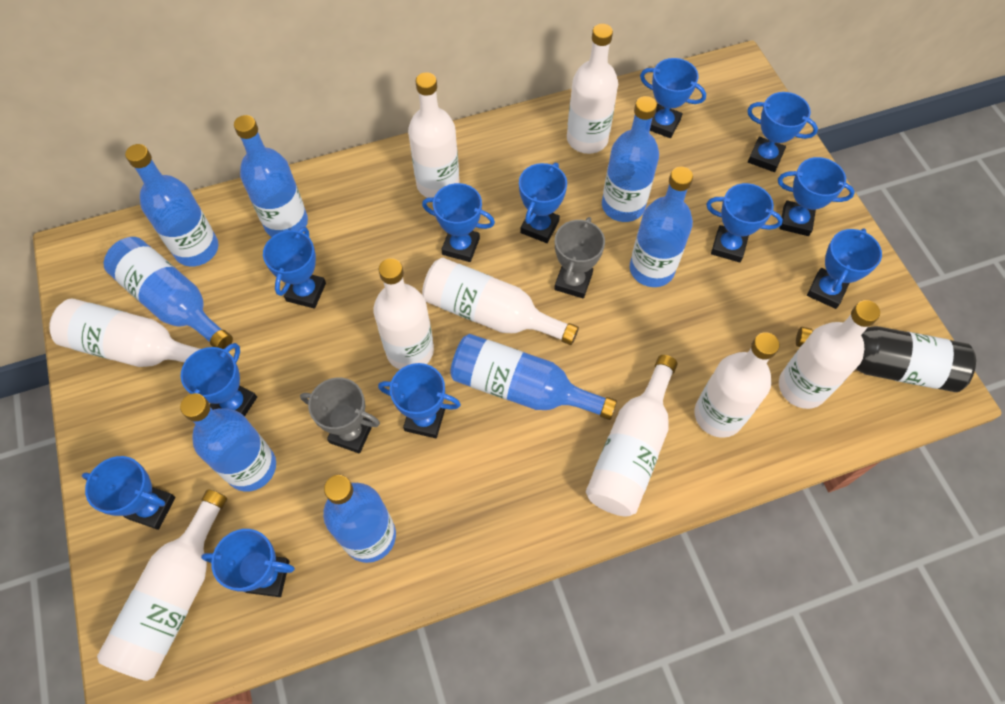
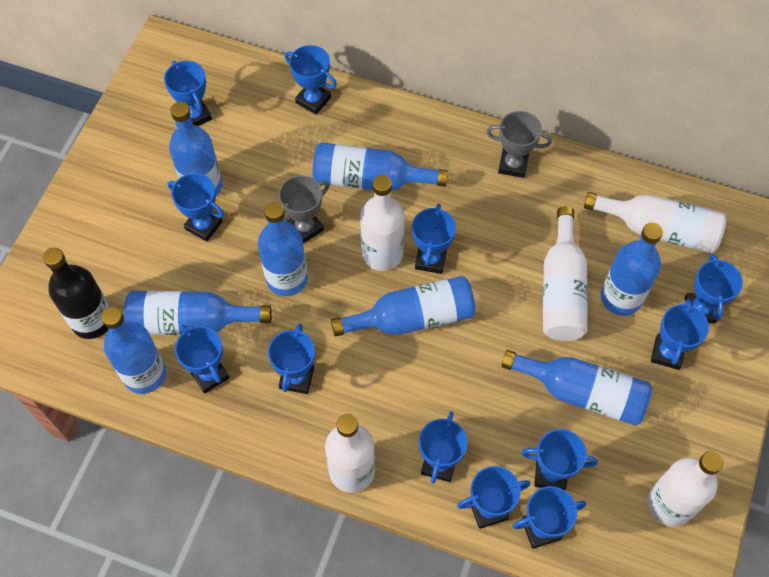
white bottle: 9 -> 5

